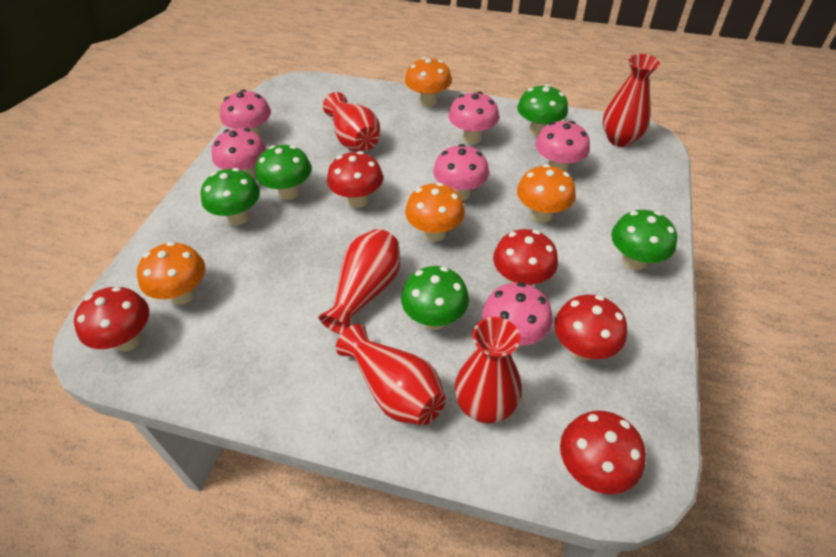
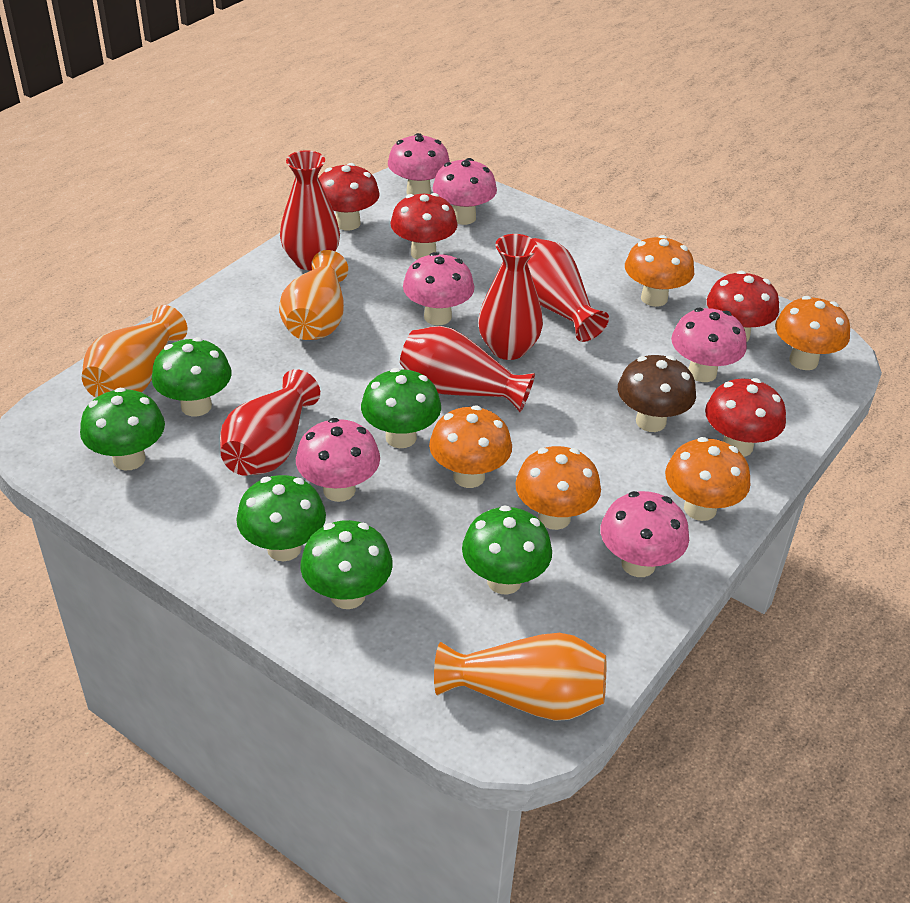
brown mushroom: 0 -> 1
green mushroom: 5 -> 6
orange mushroom: 4 -> 5
orange vase: 0 -> 3
red mushroom: 5 -> 4

